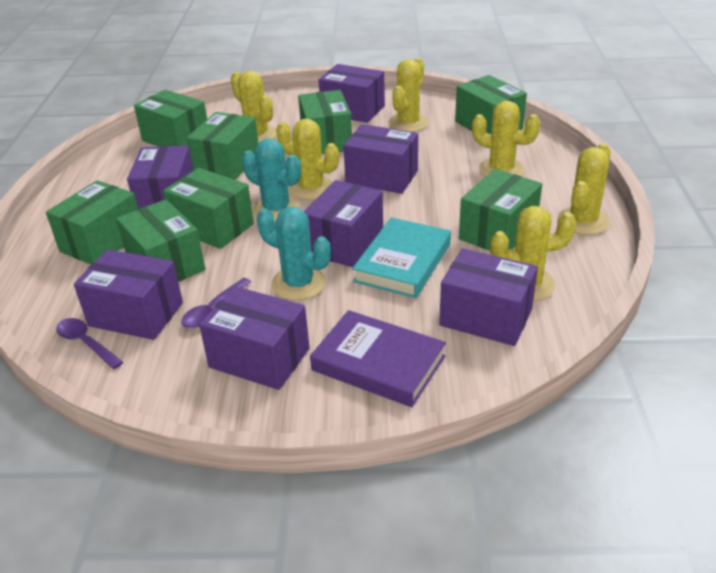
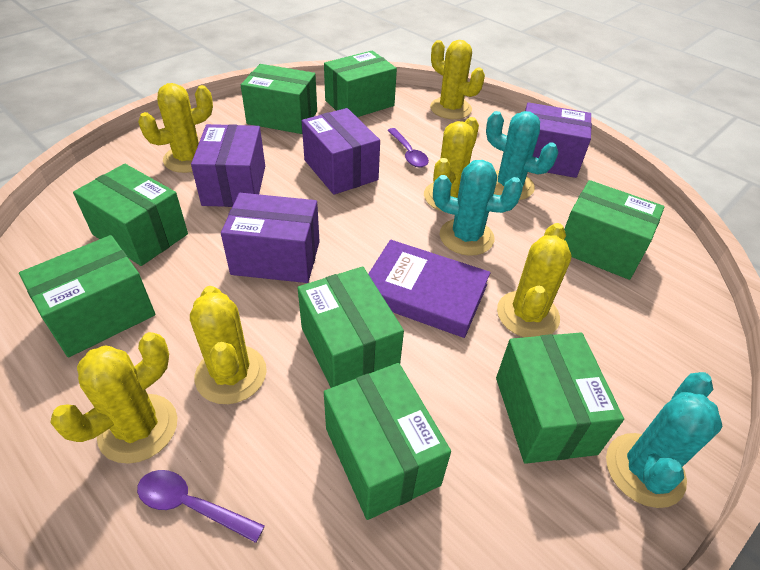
purple box: 7 -> 4
turquoise book: 1 -> 0
turquoise cactus: 2 -> 3

